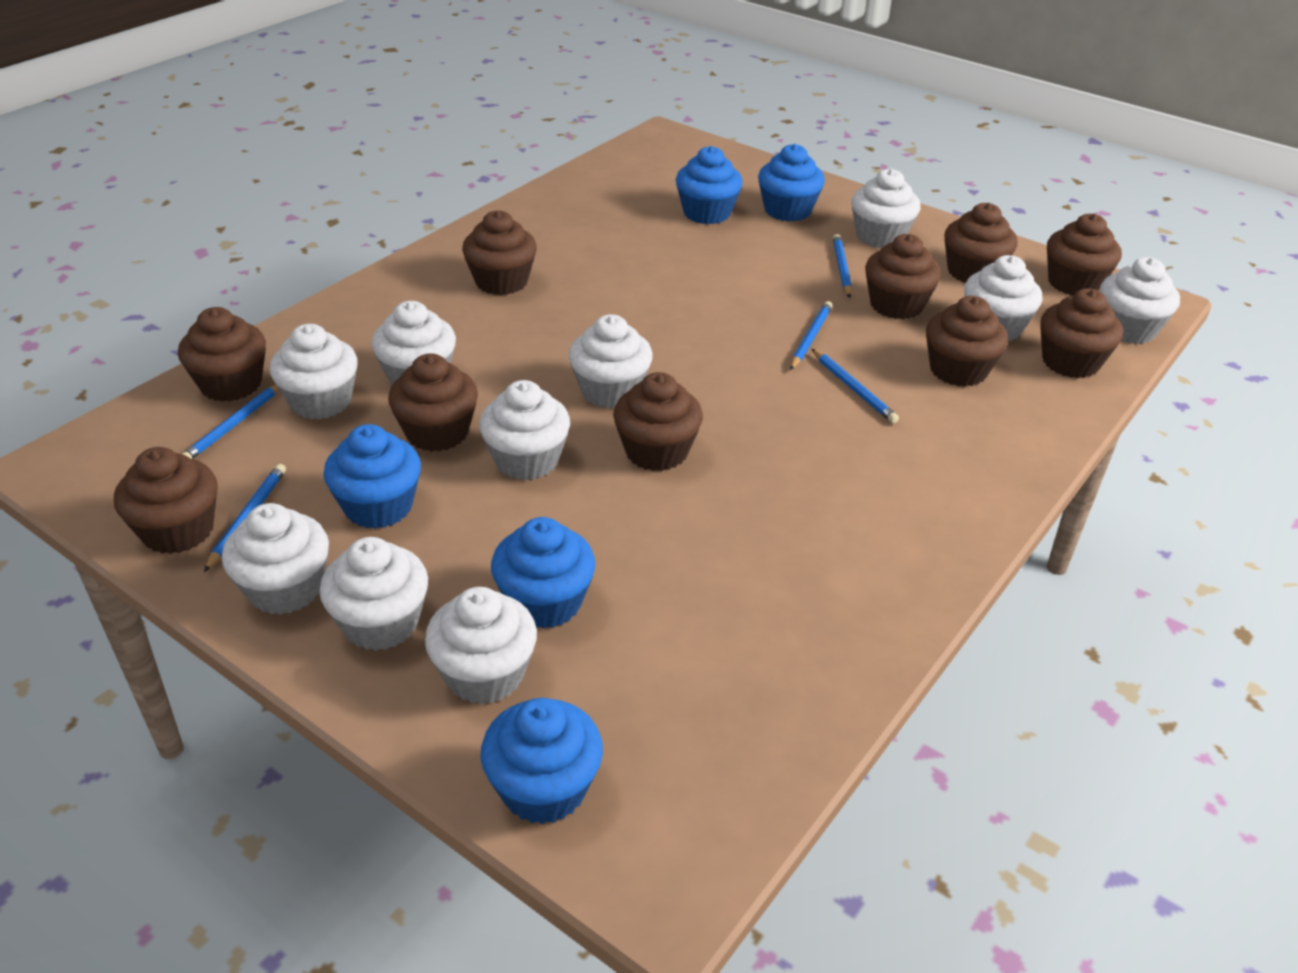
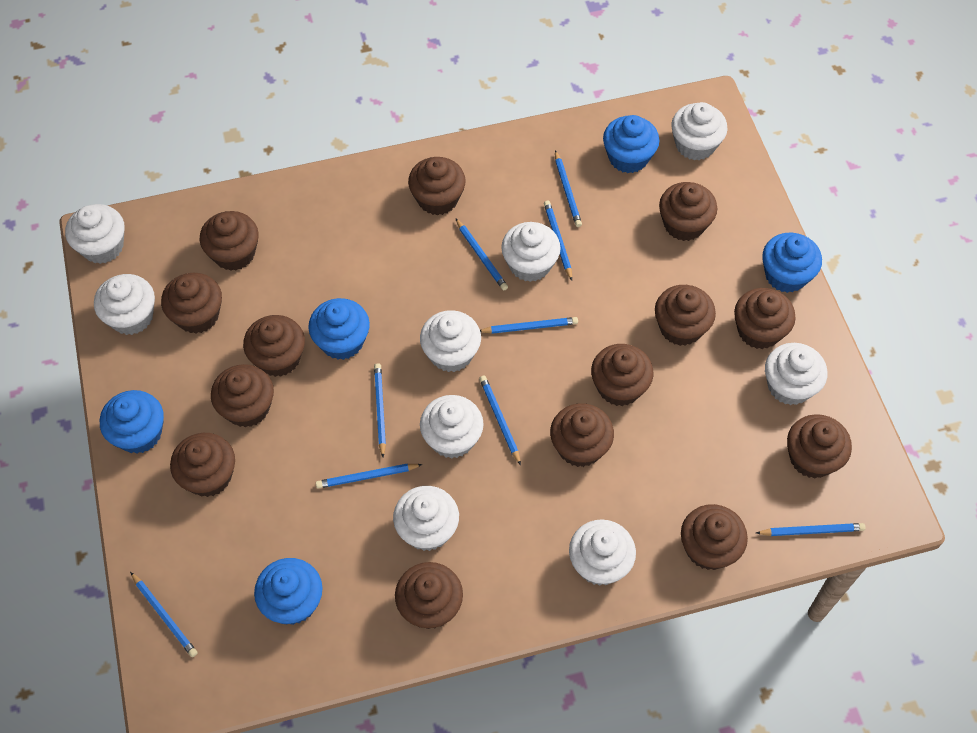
blue pencil: 5 -> 9
brown cupcake: 10 -> 14
white cupcake: 10 -> 9

